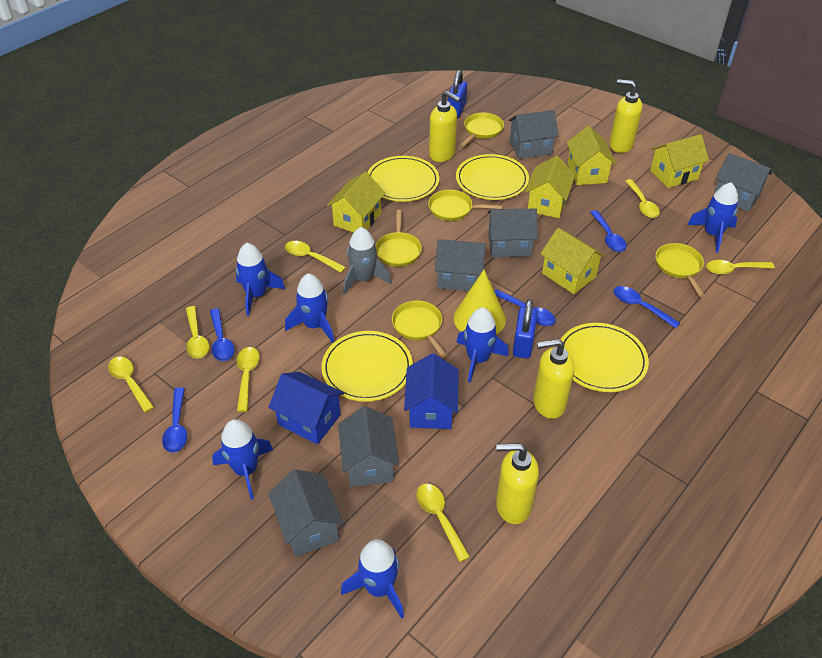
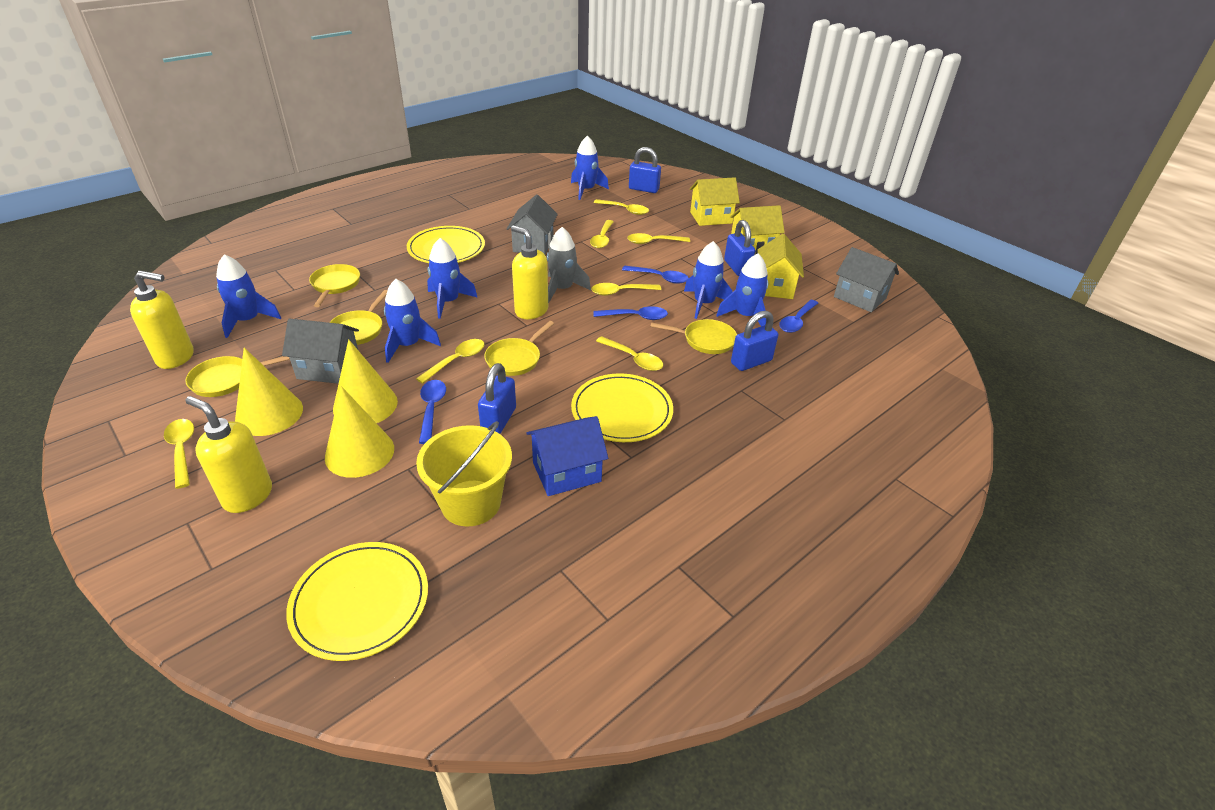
blue house: 2 -> 1
blue padlock: 2 -> 4
blue spoon: 5 -> 4
grey house: 6 -> 3
yellow bucket: 0 -> 1
yellow cone: 1 -> 3
yellow house: 5 -> 3
yellow plate: 4 -> 3
yellow soap dispenser: 4 -> 3

